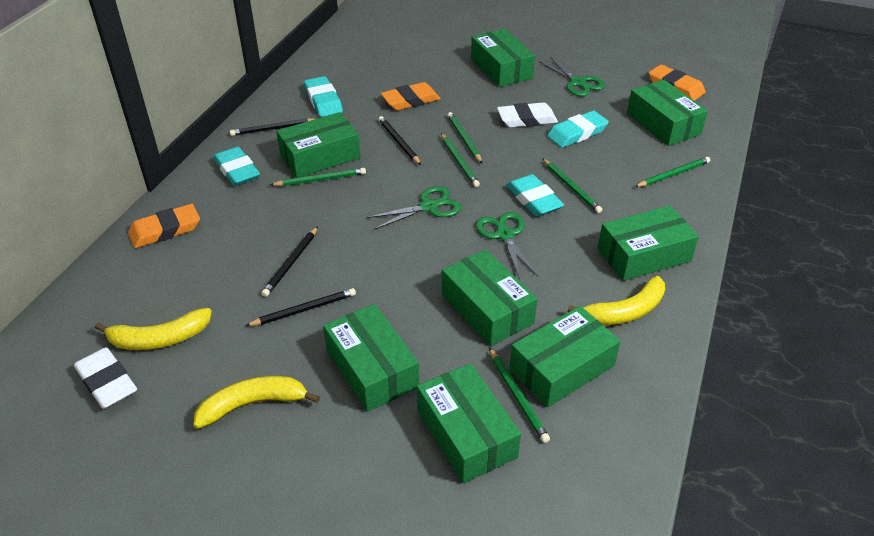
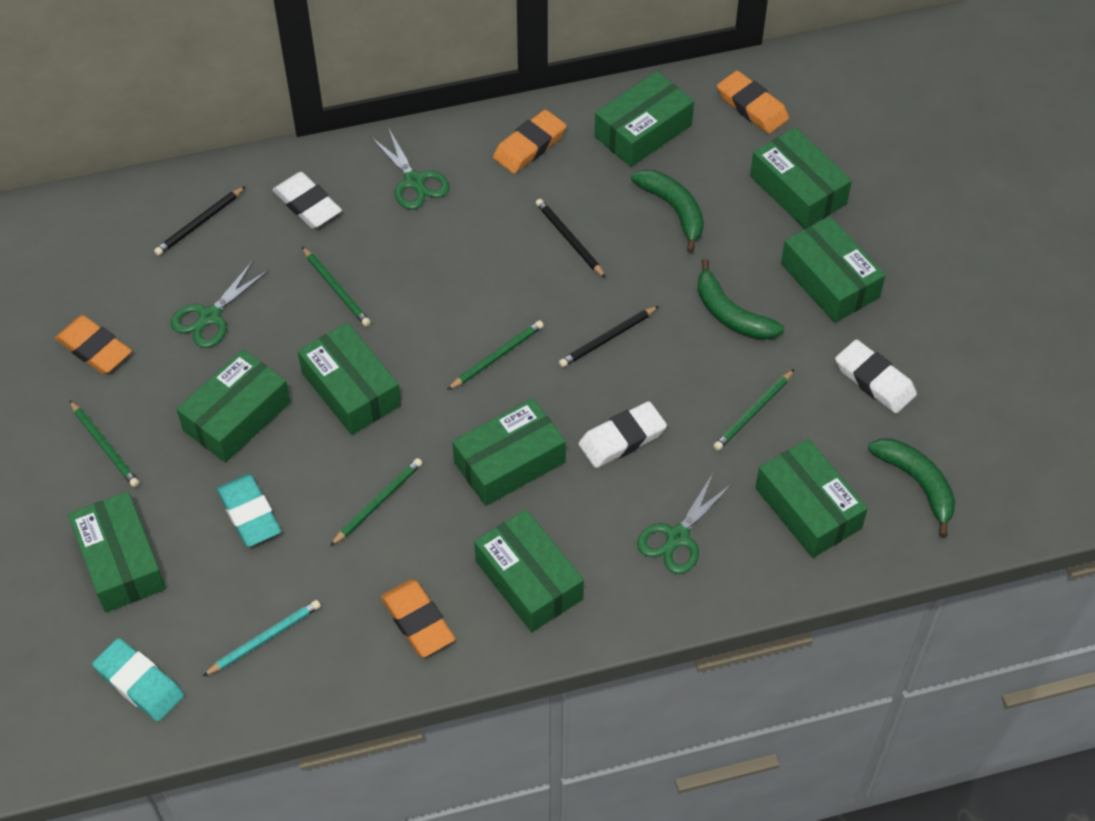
black pencil: 4 -> 3
green banana: 0 -> 3
green box: 8 -> 9
green pencil: 6 -> 5
orange eraser: 3 -> 4
turquoise eraser: 4 -> 2
turquoise pencil: 0 -> 1
white eraser: 2 -> 3
yellow banana: 3 -> 0

